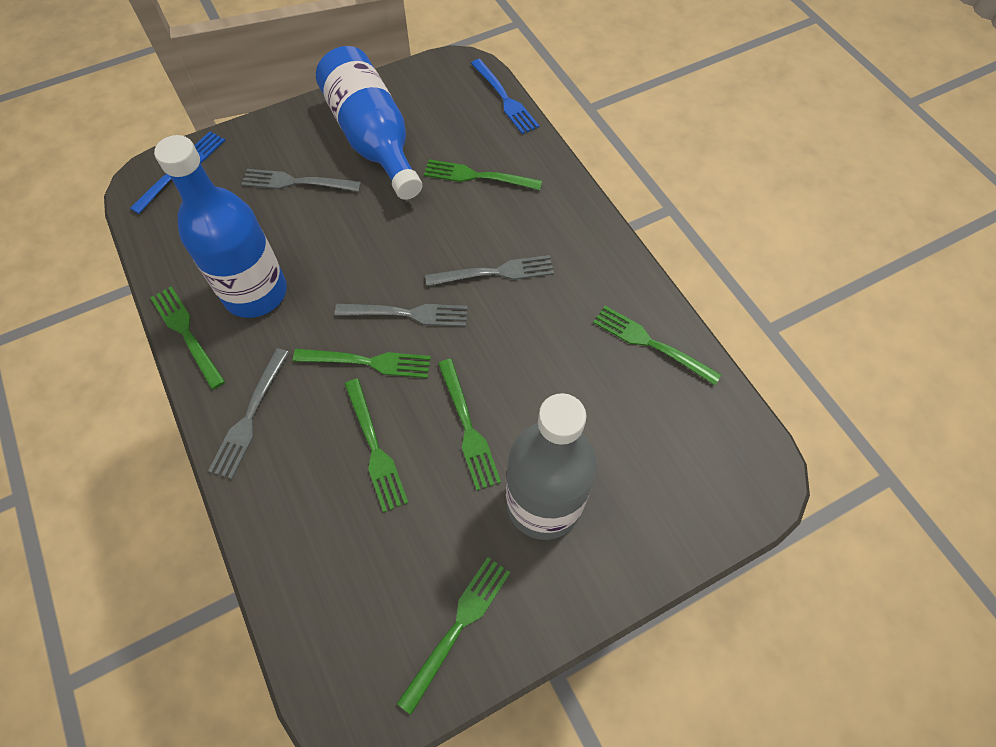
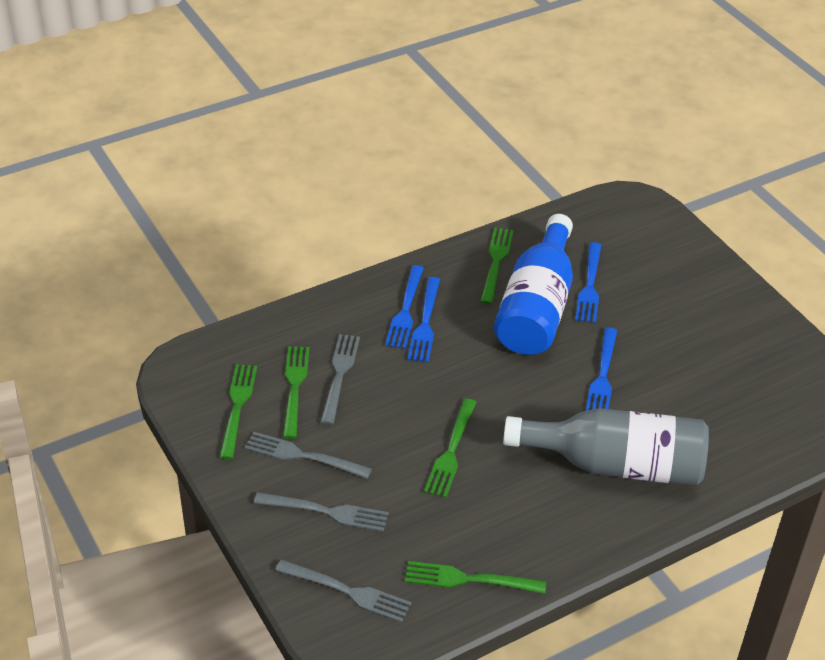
blue bottle: 2 -> 1
blue fork: 2 -> 4
green fork: 7 -> 5

